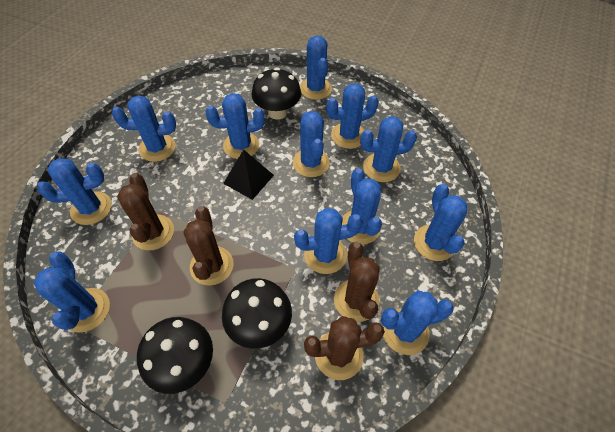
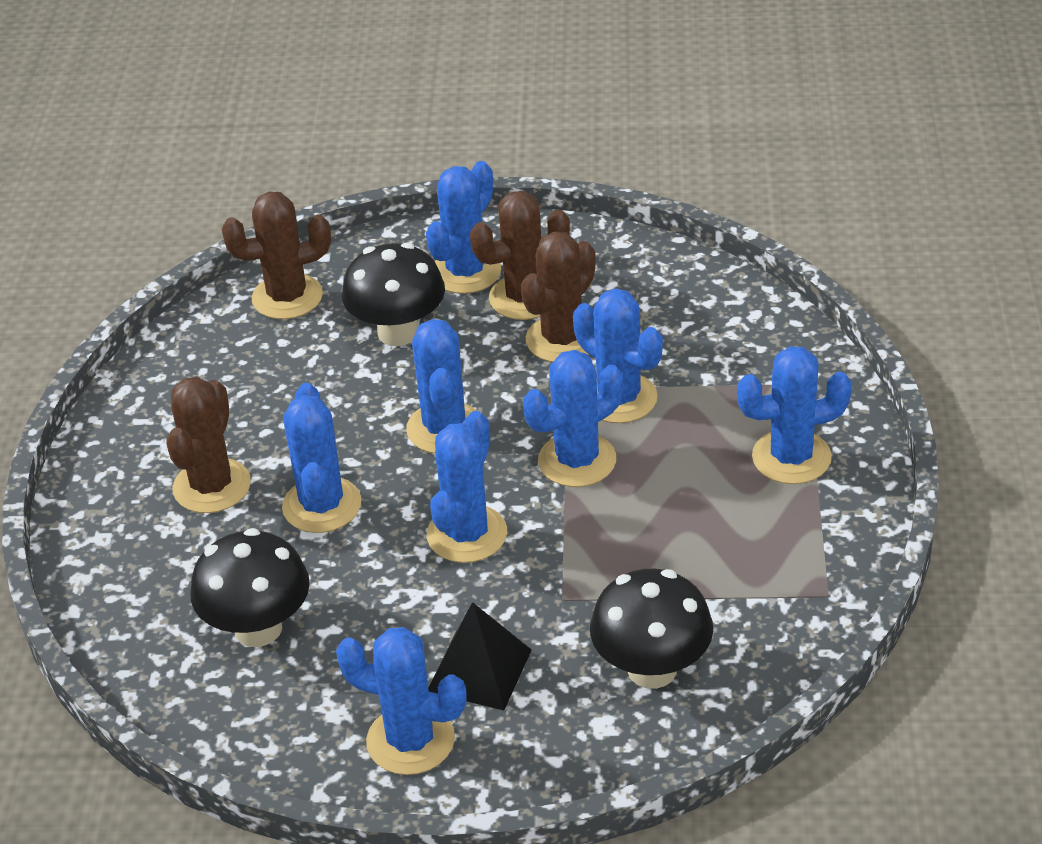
blue cactus: 12 -> 8

